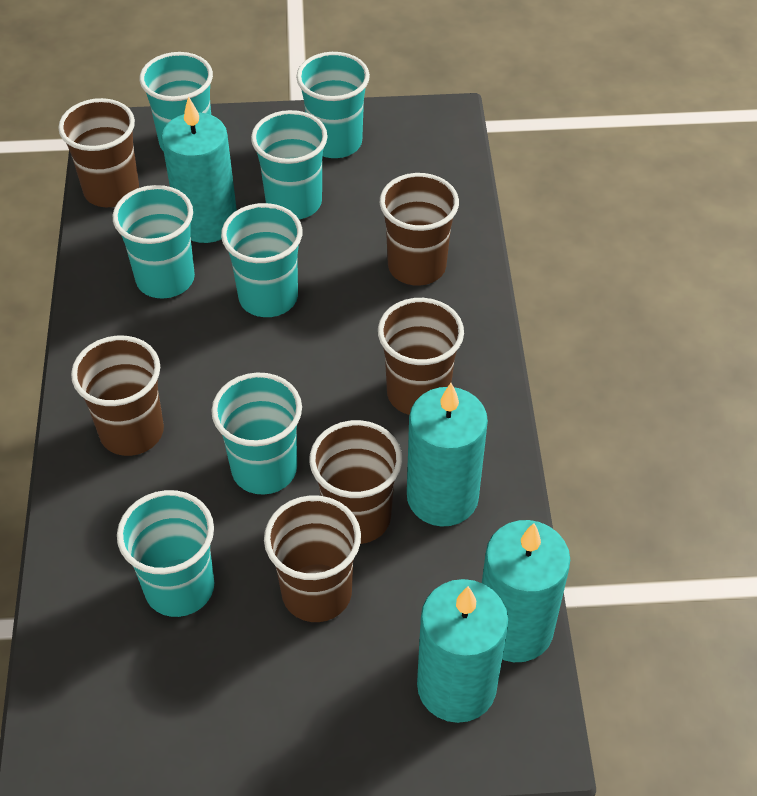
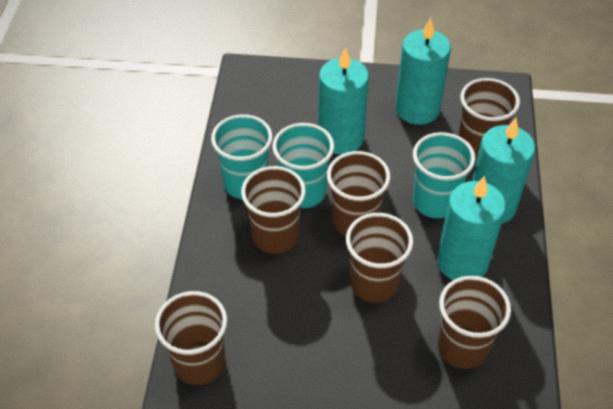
turquoise cup: 7 -> 3

